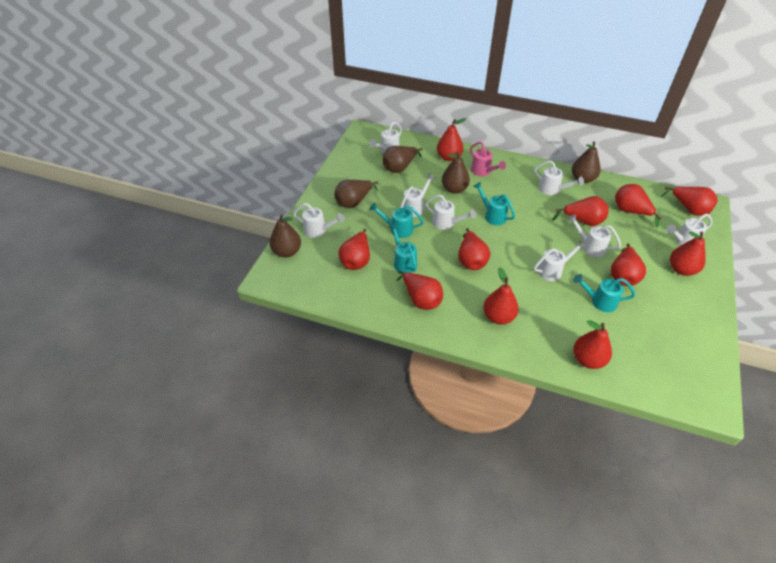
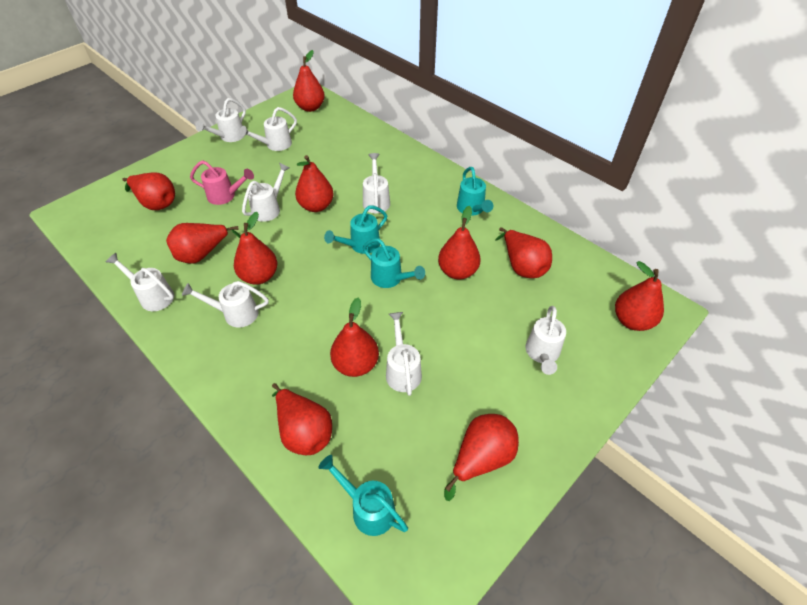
brown pear: 5 -> 0

